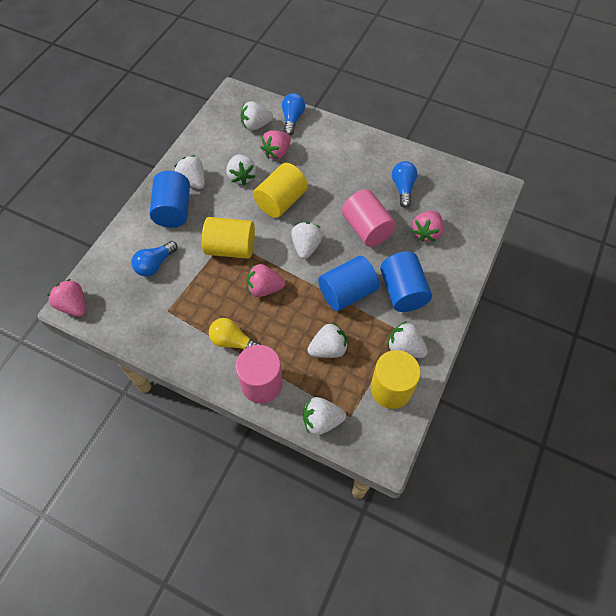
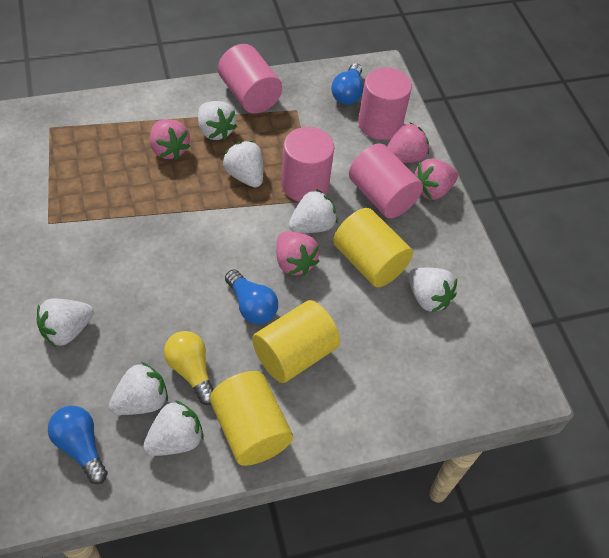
blue cylinder: 3 -> 0
pink cylinder: 2 -> 4

